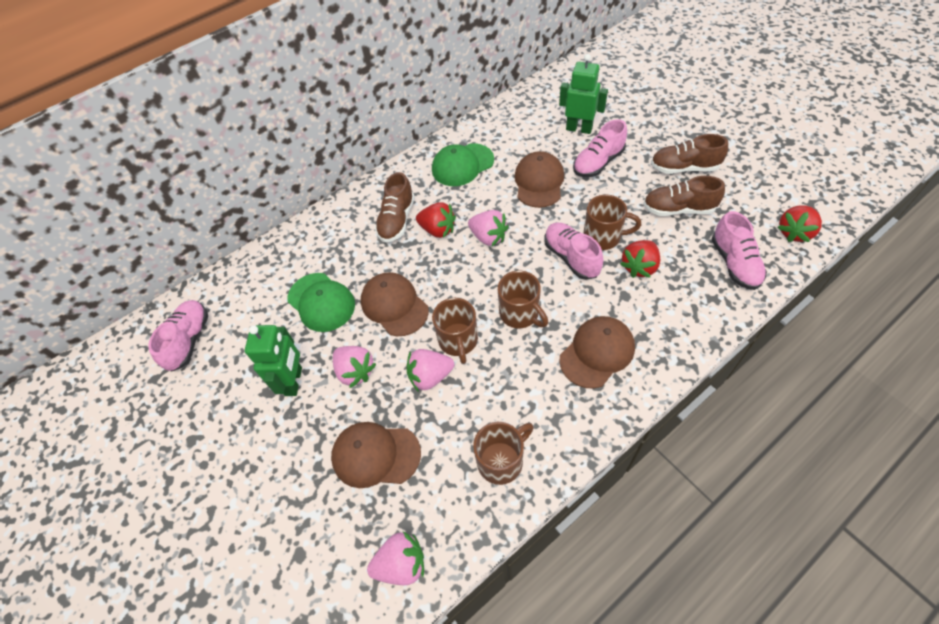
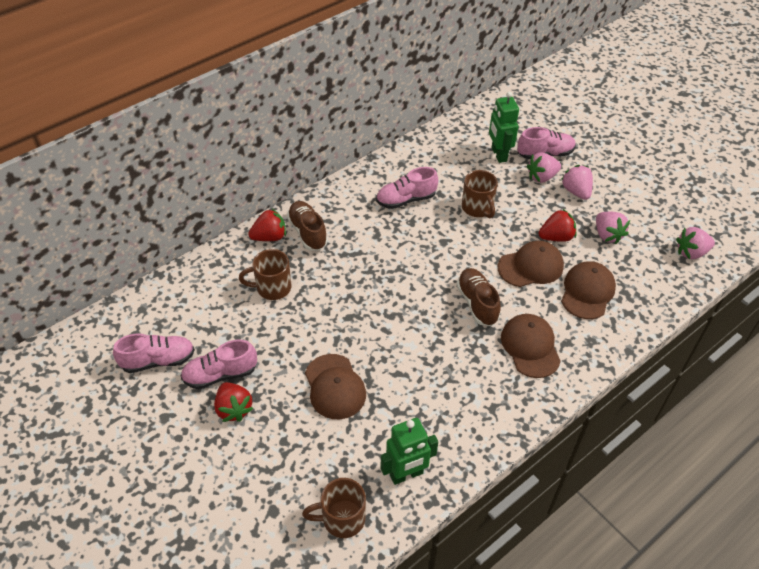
brown mug: 4 -> 3
brown shoe: 3 -> 2
green cap: 2 -> 0

